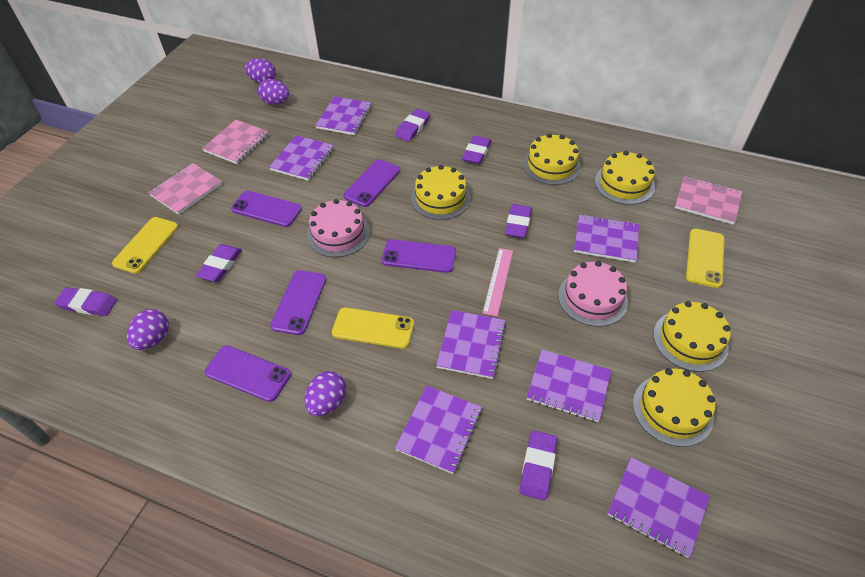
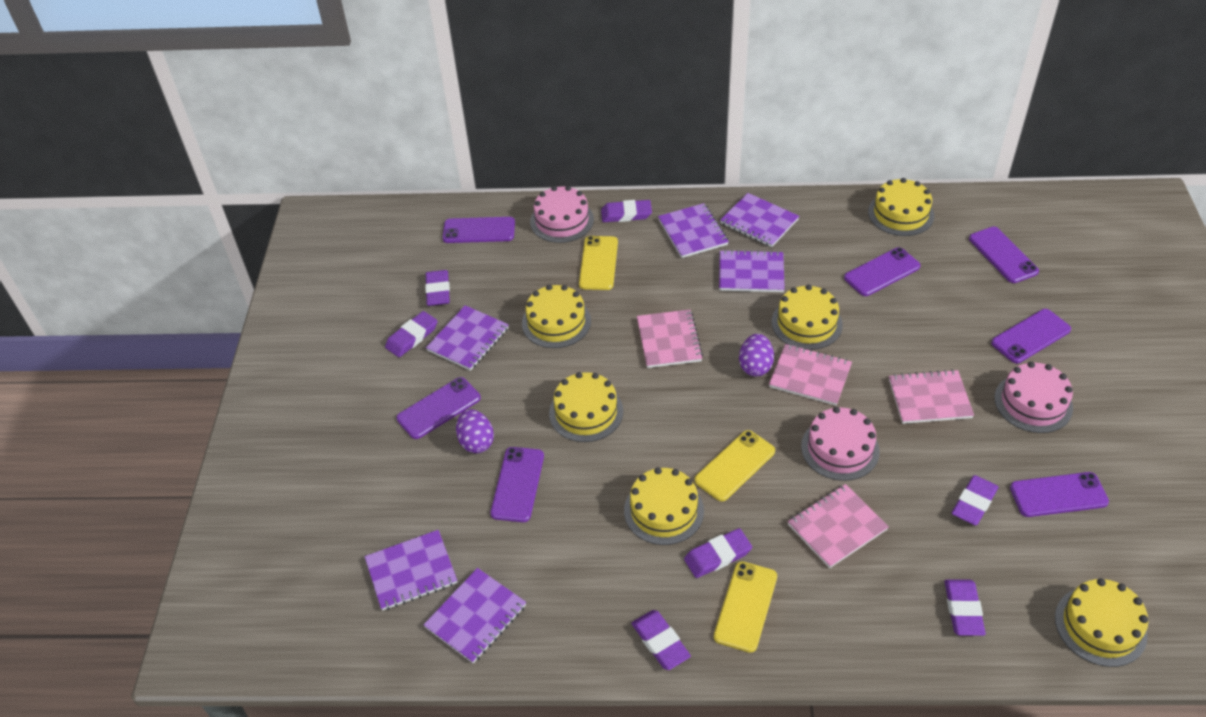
pink cake: 2 -> 3
pink notebook: 3 -> 4
pink ruler: 1 -> 0
purple egg: 4 -> 2
purple eraser: 6 -> 7
purple notebook: 7 -> 6
purple phone: 5 -> 7
yellow cake: 5 -> 6

